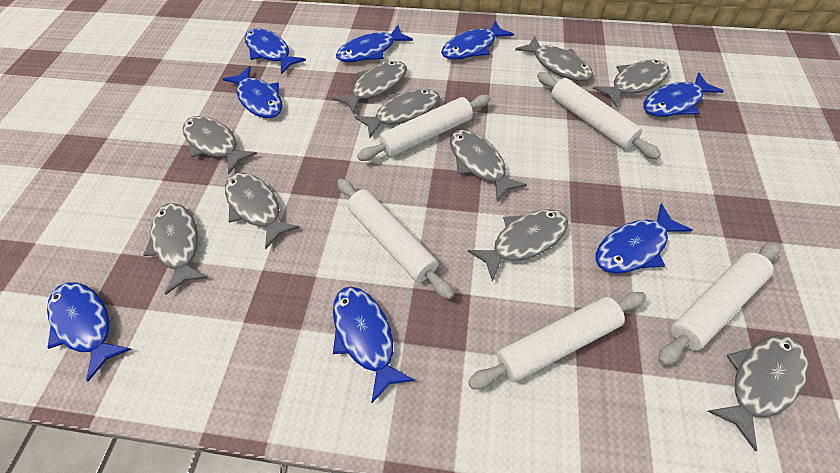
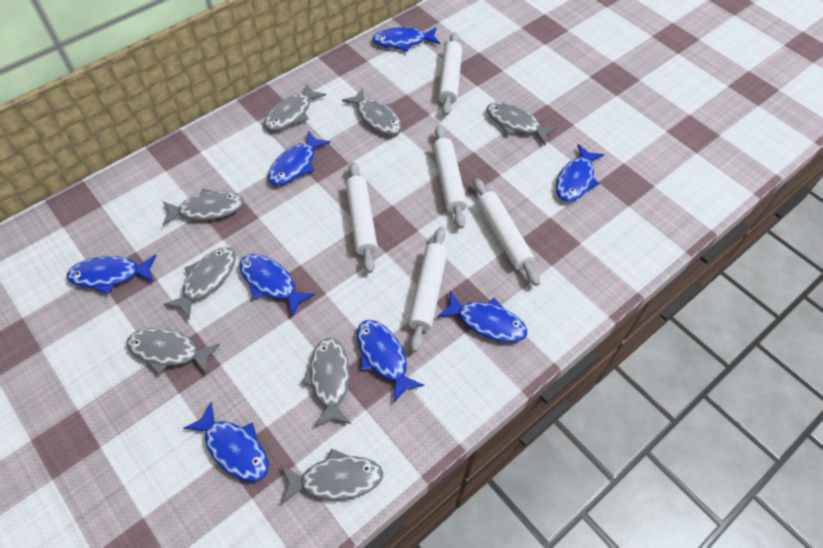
grey fish: 10 -> 8

